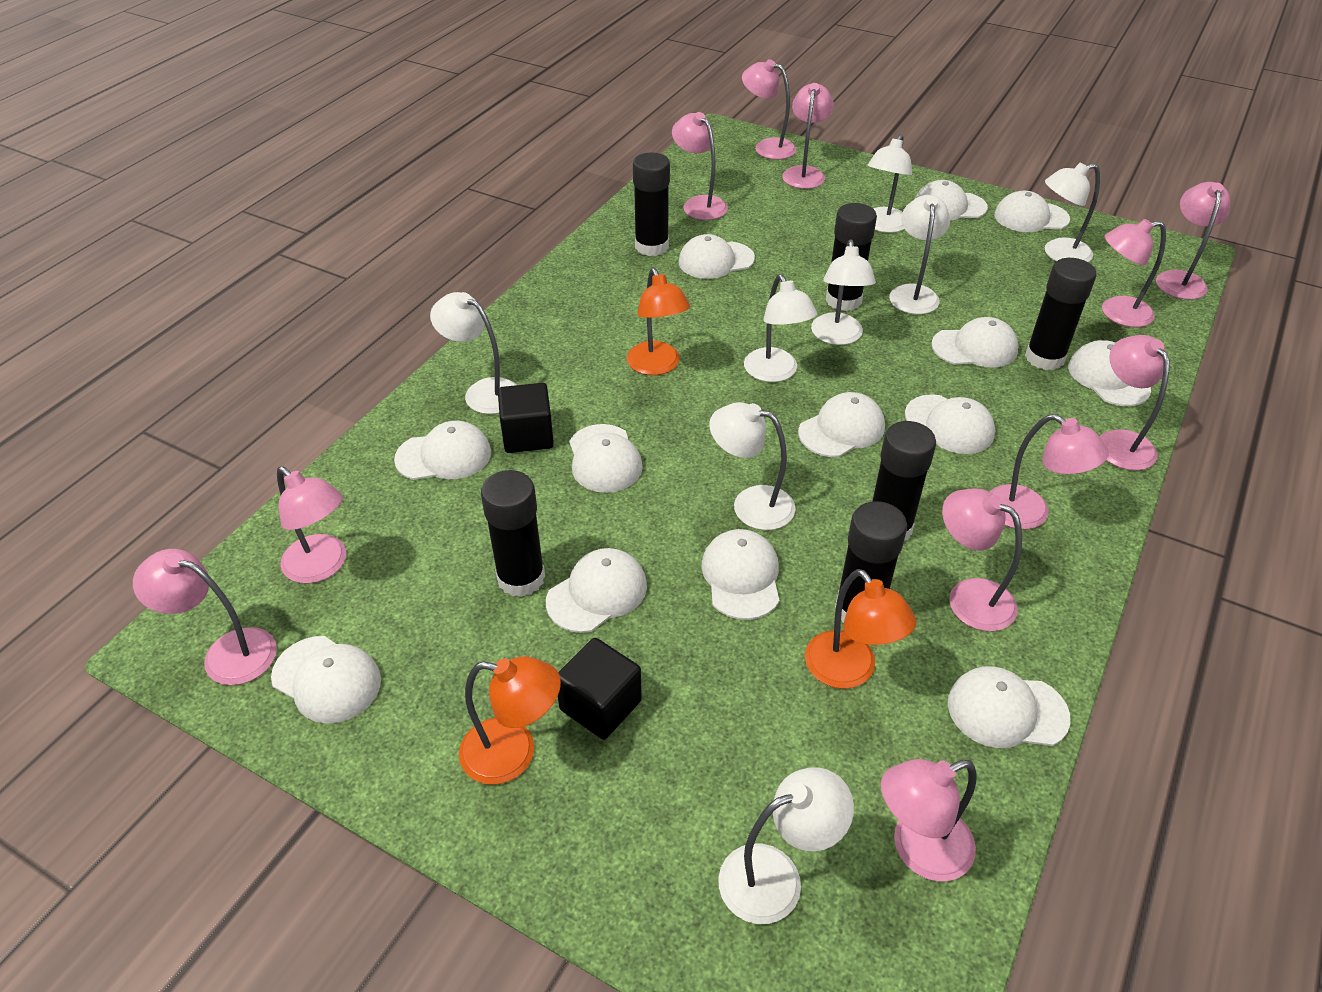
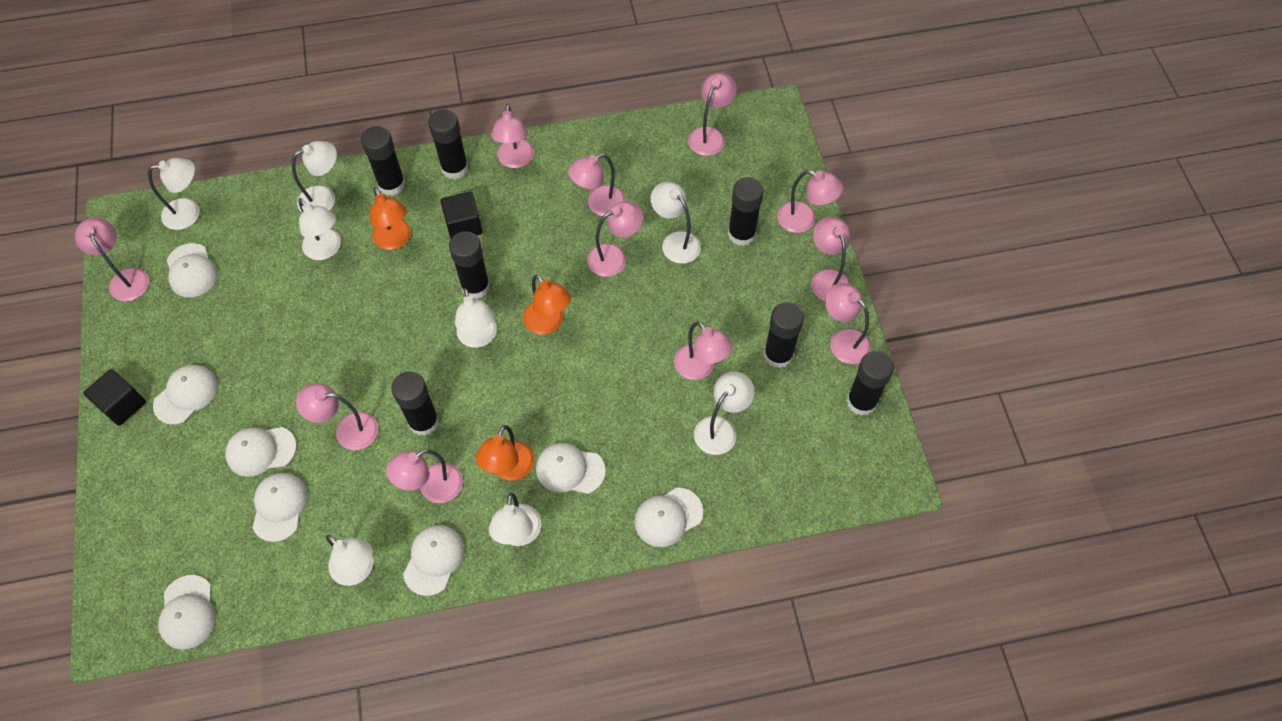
black glue stick: 6 -> 7
white cap: 13 -> 8

